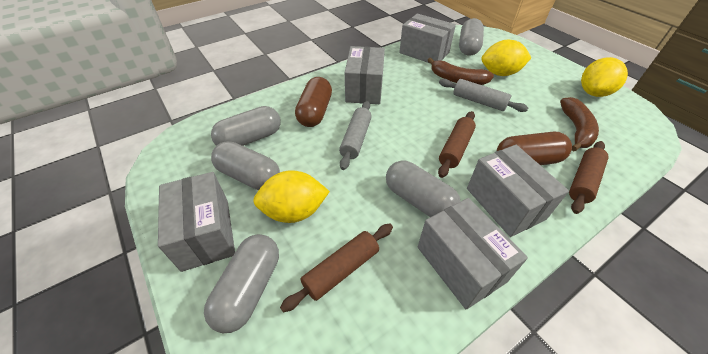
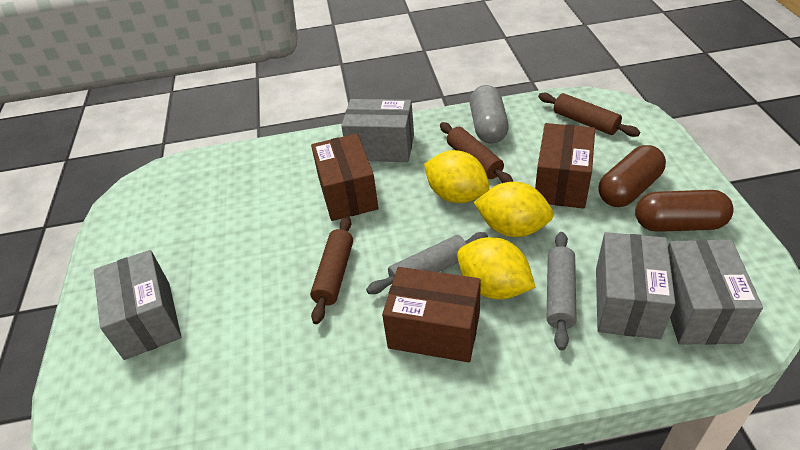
brown banana: 2 -> 0
brown box: 0 -> 3
grey box: 5 -> 4
grey capsule: 5 -> 1

